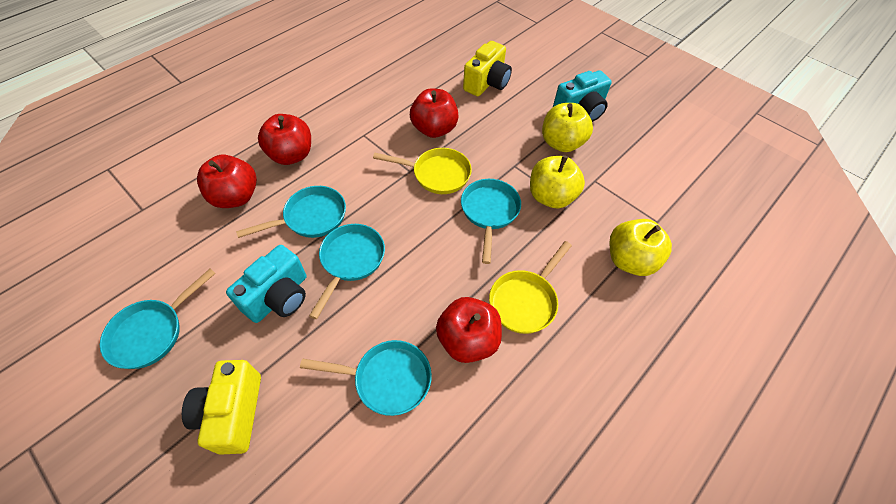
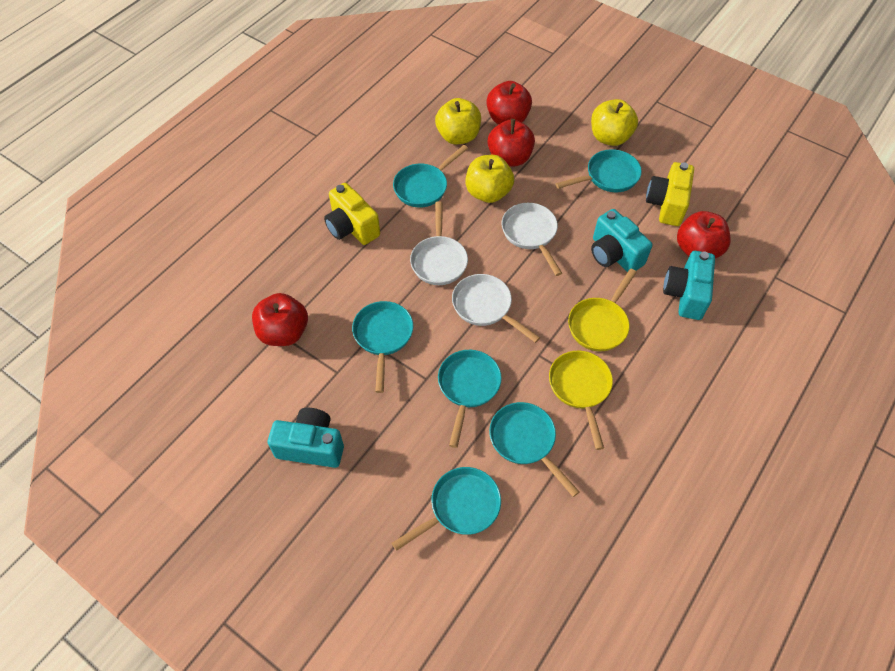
turquoise camera: 2 -> 3
turquoise pan: 5 -> 6
white pan: 0 -> 3

